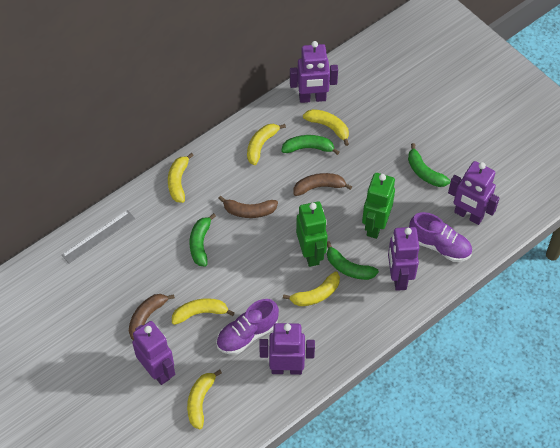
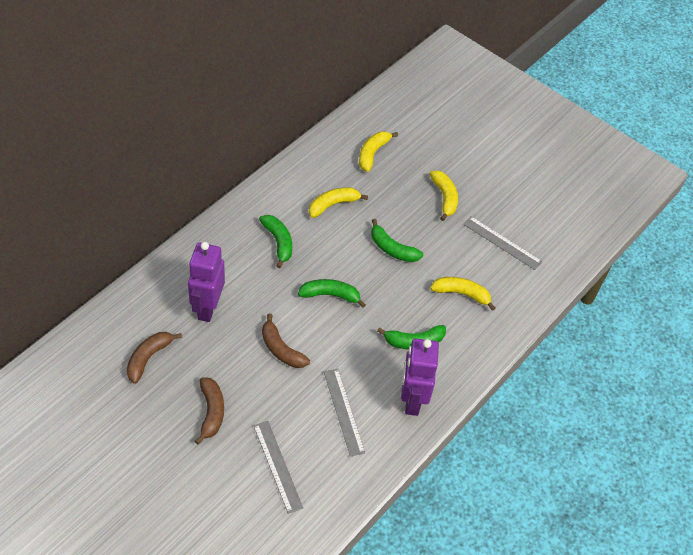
green robot: 2 -> 0
grey ruler: 1 -> 3
purple robot: 5 -> 2
purple shoe: 2 -> 0
yellow banana: 6 -> 4

